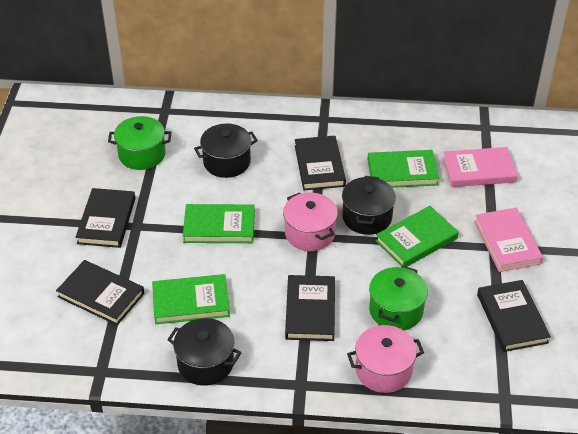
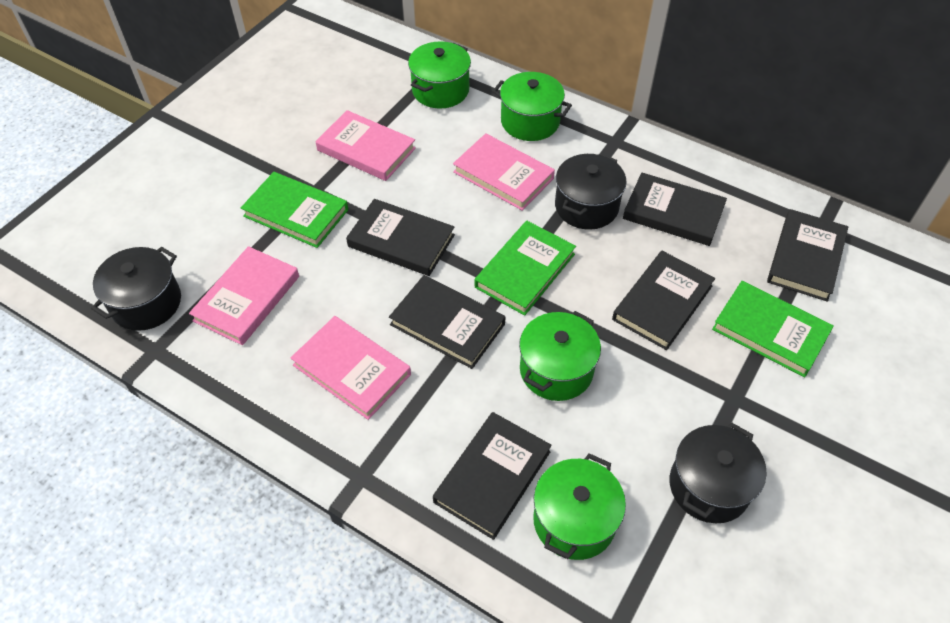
black book: 5 -> 6
green book: 4 -> 3
green pot: 2 -> 4
pink book: 2 -> 4
pink pot: 2 -> 0

